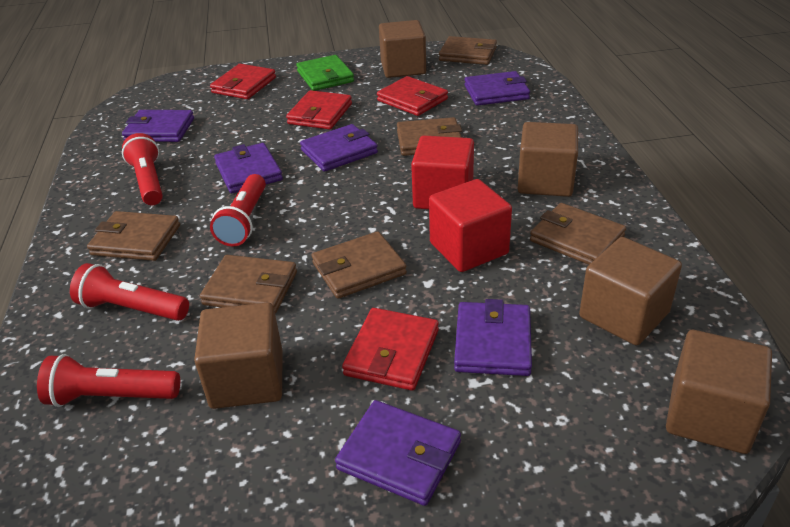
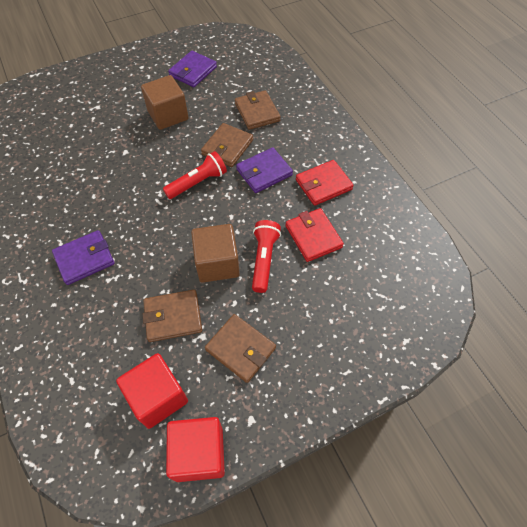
brown cube: 5 -> 2
brown wallet: 6 -> 4
green wallet: 1 -> 0
purple wallet: 6 -> 3
red flashlight: 4 -> 2
red wallet: 4 -> 2

